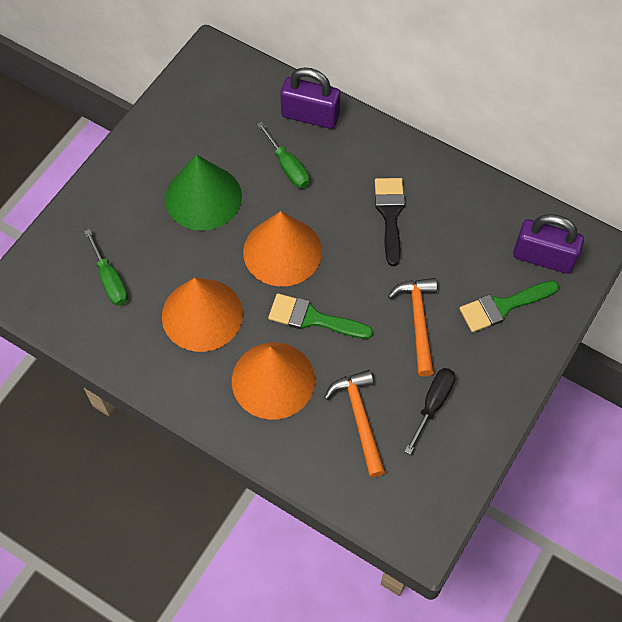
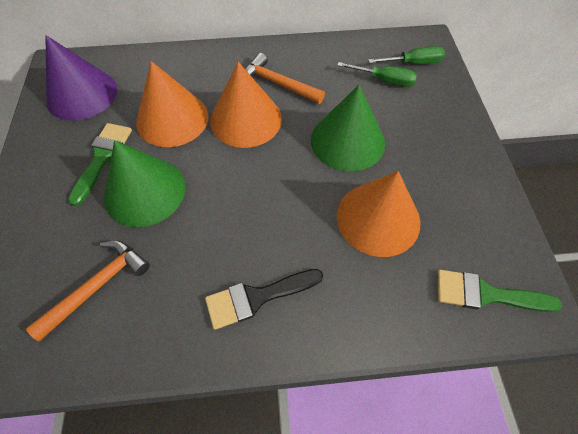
black screwdriver: 1 -> 0
green cone: 1 -> 2
purple cone: 0 -> 1
purple padlock: 2 -> 0

